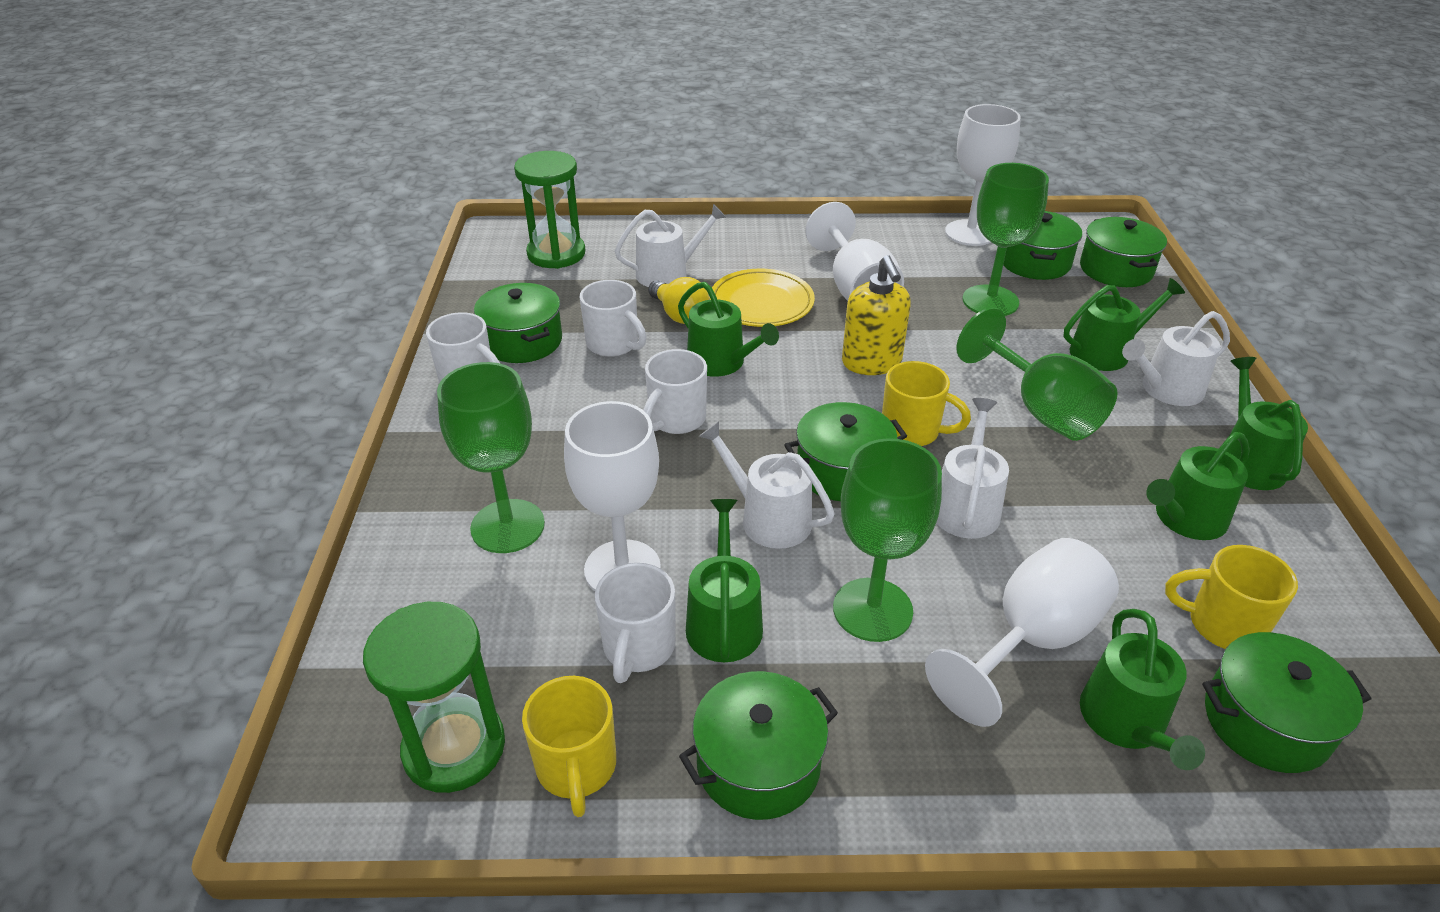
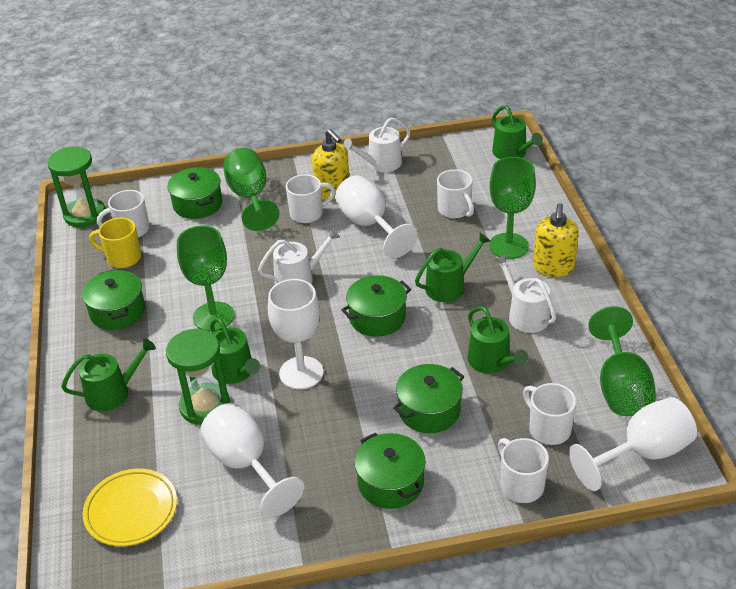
green pot: 6 -> 5
green watering can: 6 -> 5
white mug: 4 -> 5
white watering can: 4 -> 3
yellow light bulb: 1 -> 0
yellow mug: 3 -> 1
yellow soap dispenser: 1 -> 2

